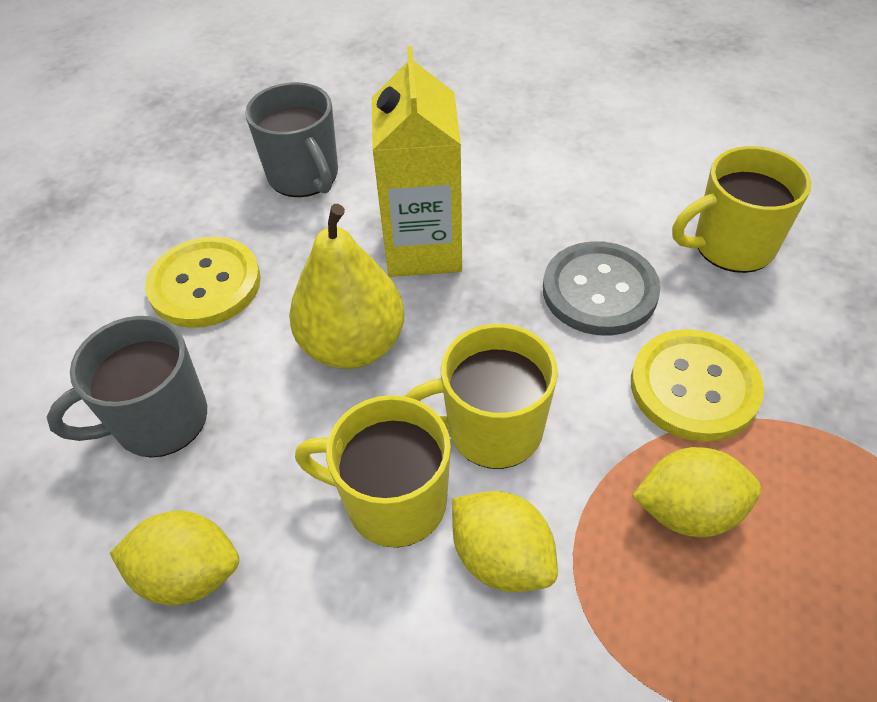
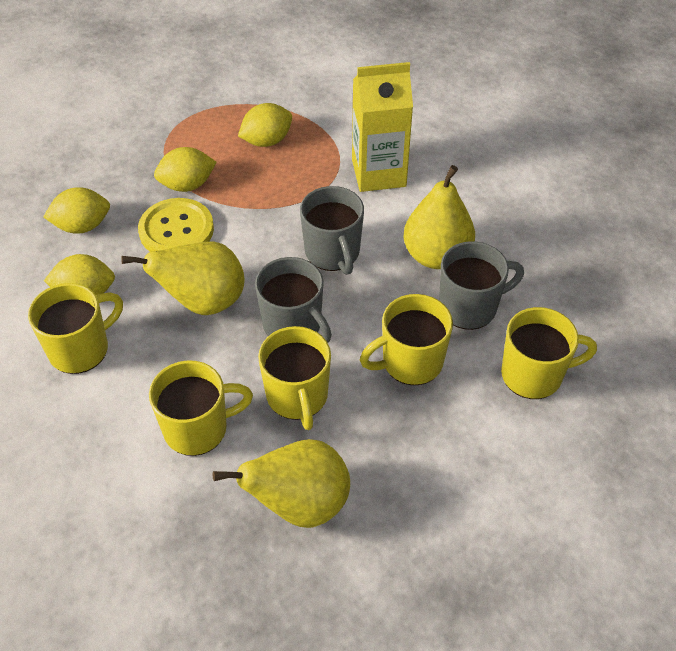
grey button: 1 -> 0
grey mug: 2 -> 3
yellow button: 2 -> 1
yellow lemon: 3 -> 4
yellow mug: 3 -> 5
yellow pear: 1 -> 3

